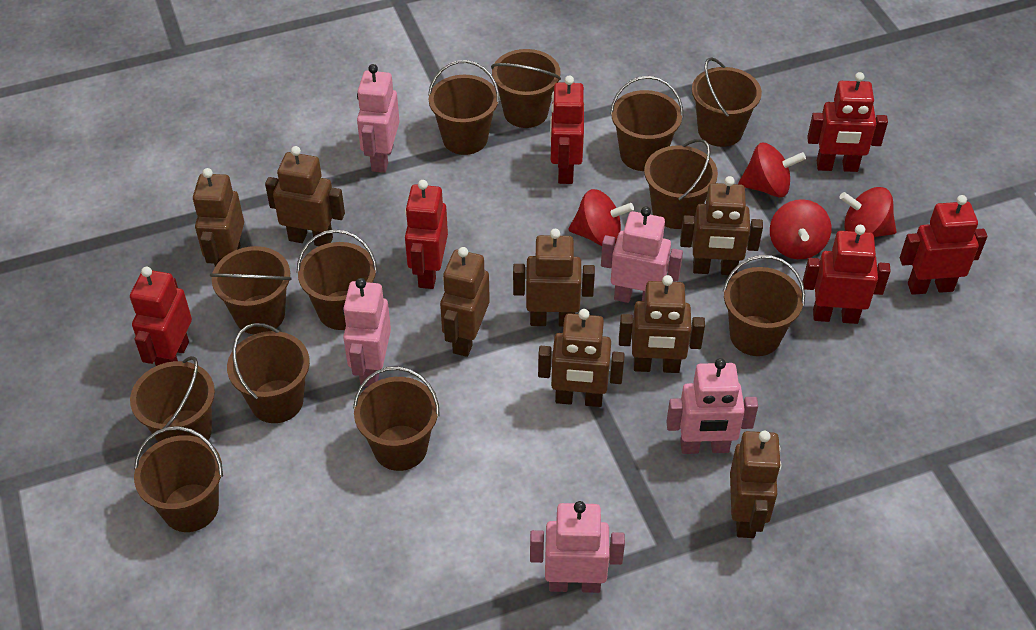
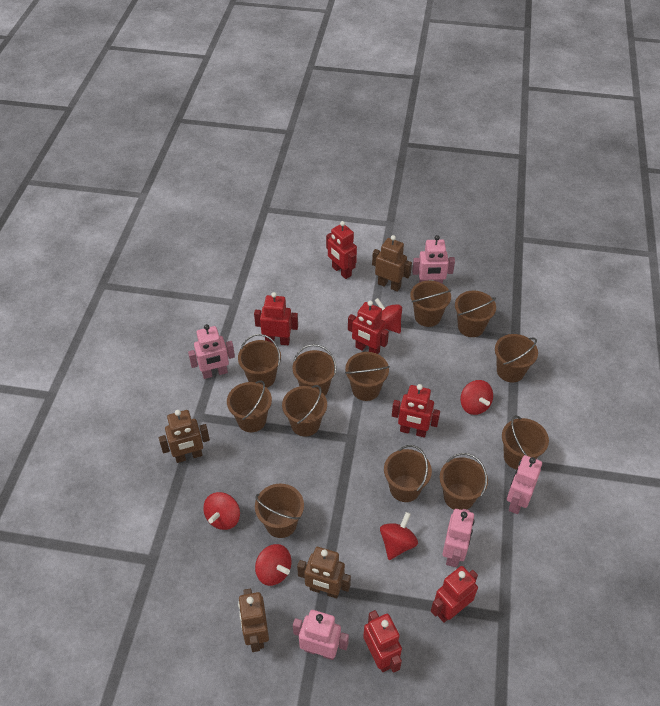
brown robot: 8 -> 4
red spinning top: 4 -> 5

